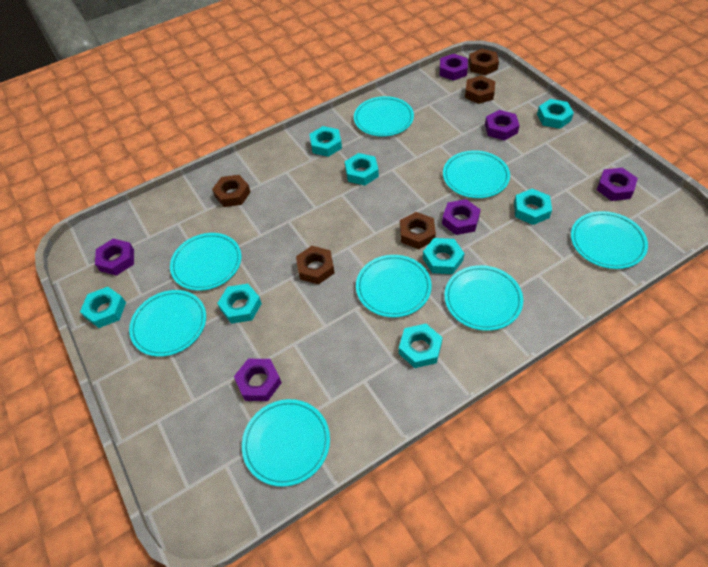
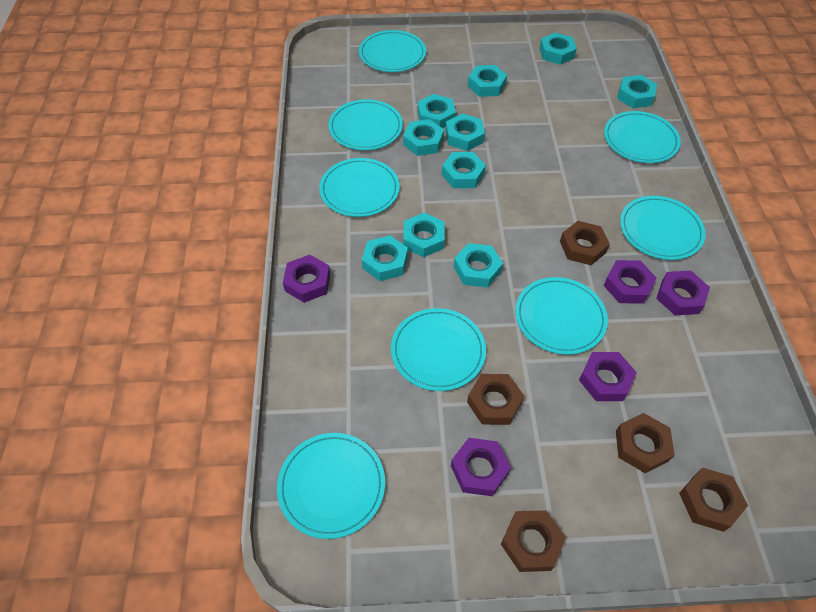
purple nut: 6 -> 5
turquoise nut: 8 -> 10

